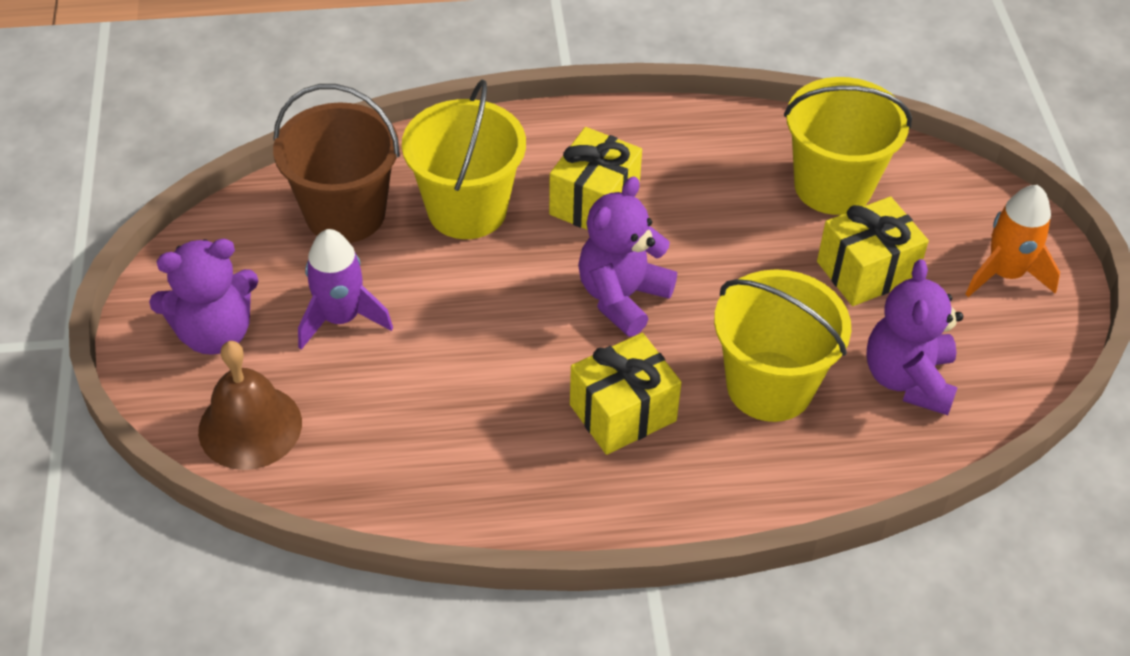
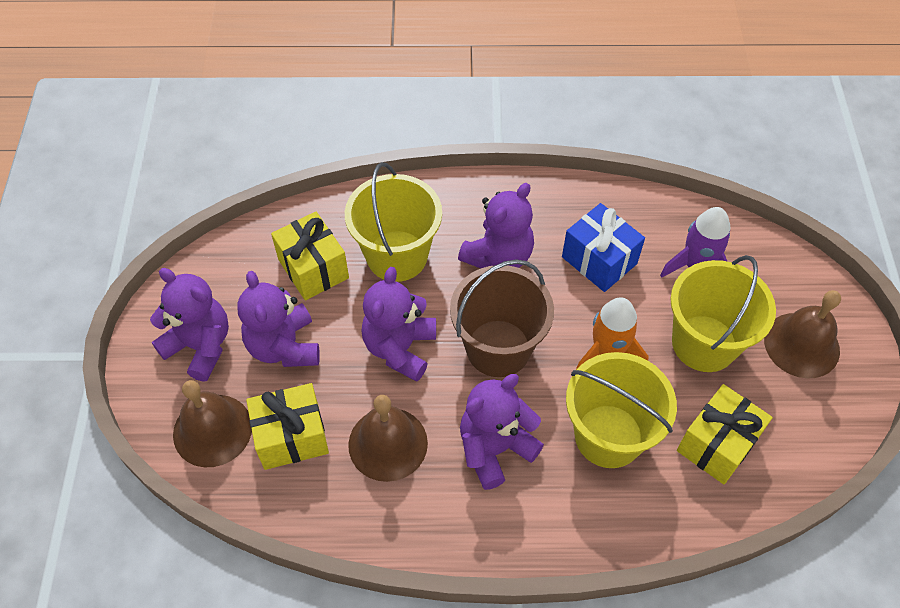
blue gift: 0 -> 1
brown bell: 1 -> 3
purple teddy bear: 3 -> 5

